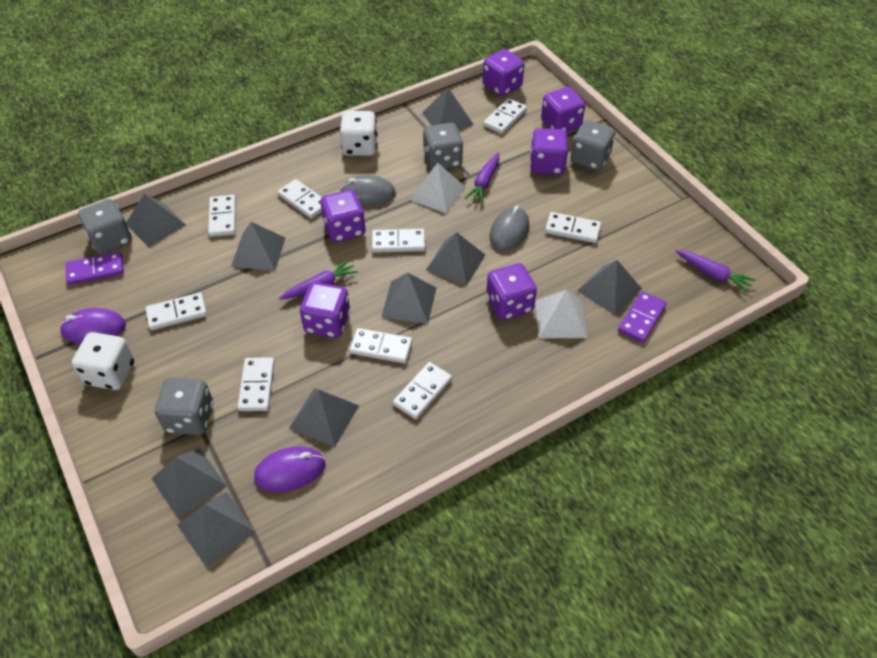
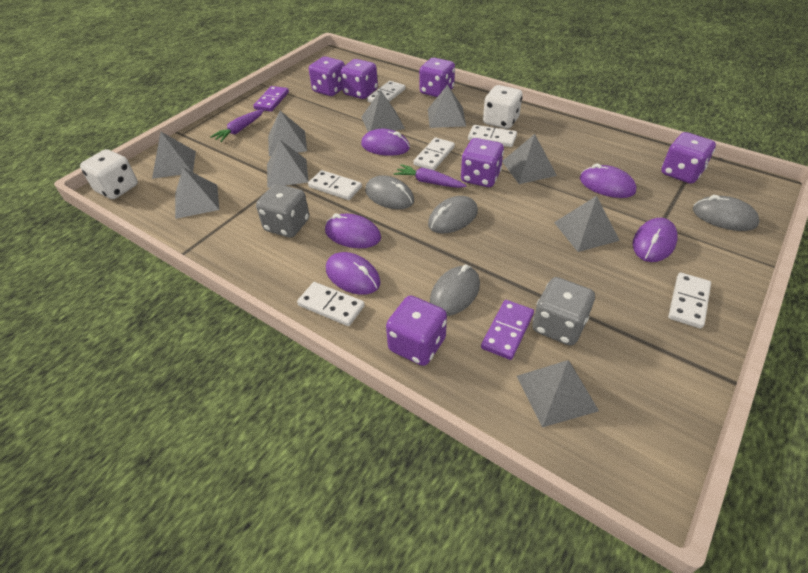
grey dice: 4 -> 2
grey mouse: 2 -> 4
purple carrot: 3 -> 2
purple mouse: 2 -> 5
white domino: 9 -> 6
white pyramid: 2 -> 0

